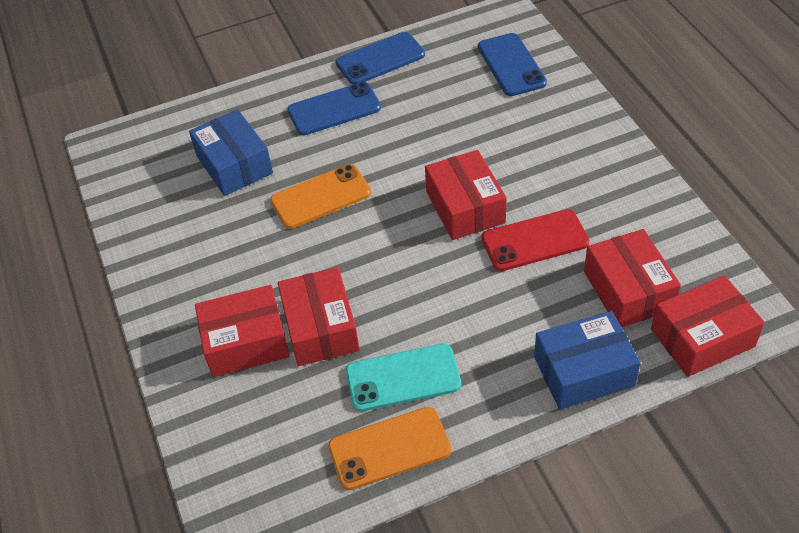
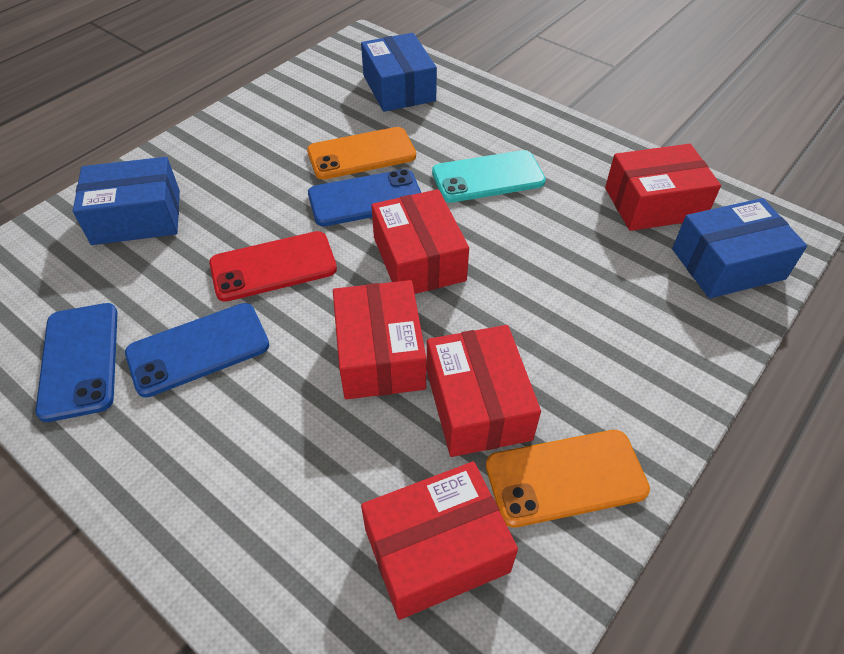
blue box: 2 -> 3

